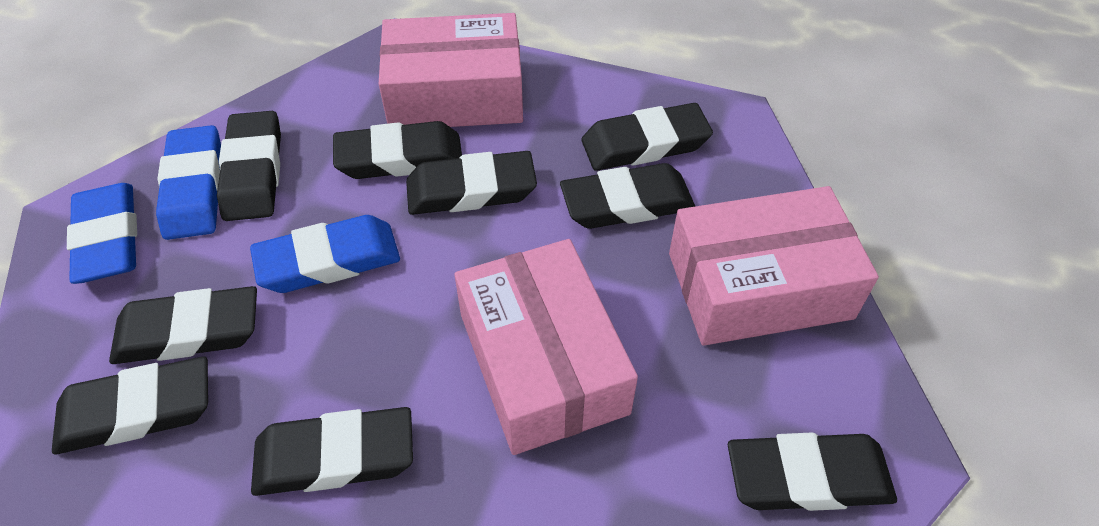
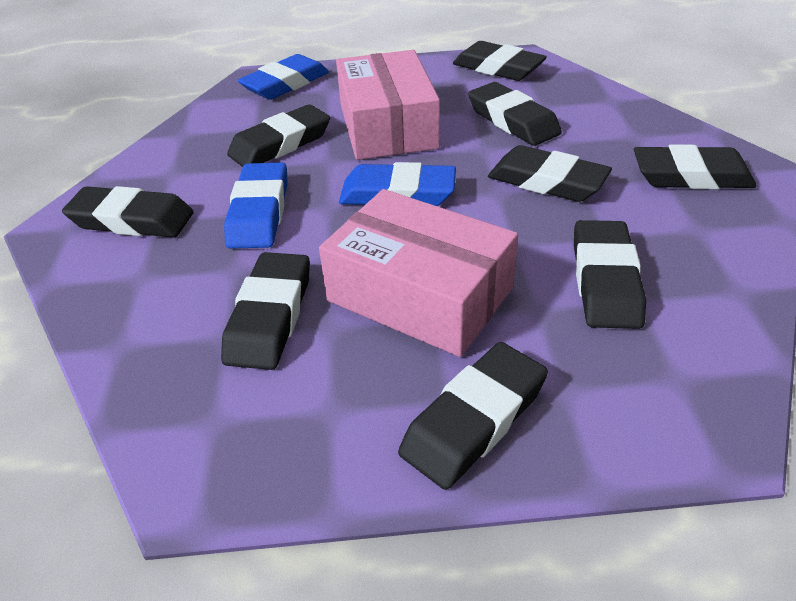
pink box: 3 -> 2

